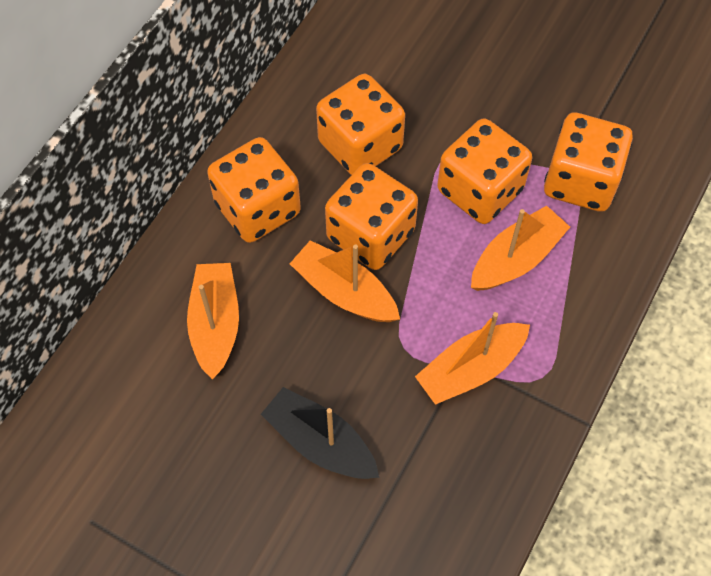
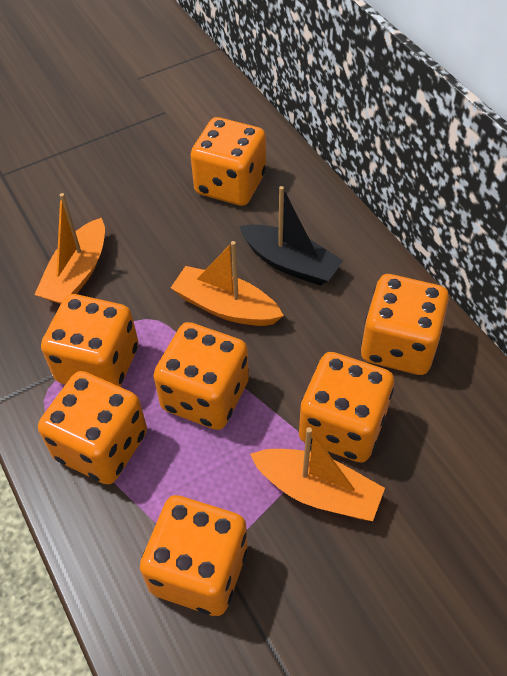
orange boat: 4 -> 3
orange dice: 5 -> 7

